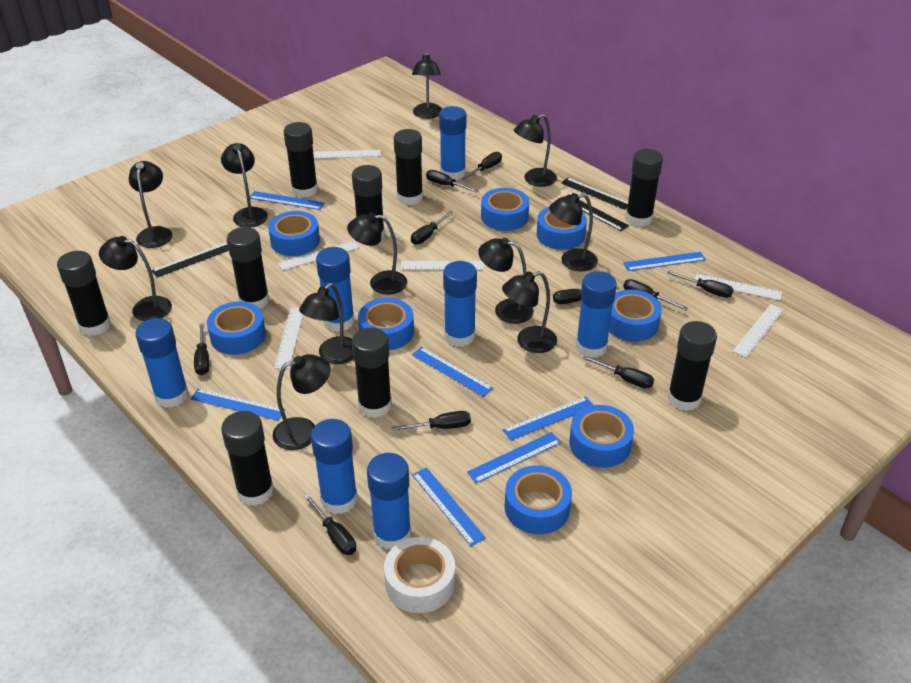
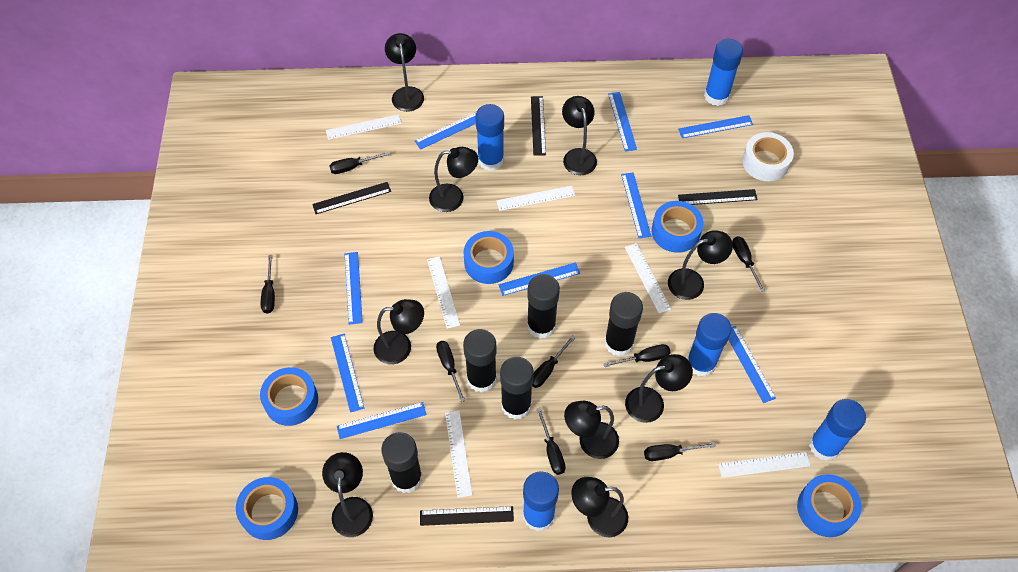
black glue stick: 9 -> 5
black lamp: 11 -> 9
black ruler: 3 -> 4
black screwdriver: 10 -> 8
blue glue stick: 7 -> 5
blue ruler: 7 -> 9
blue tape: 8 -> 5

